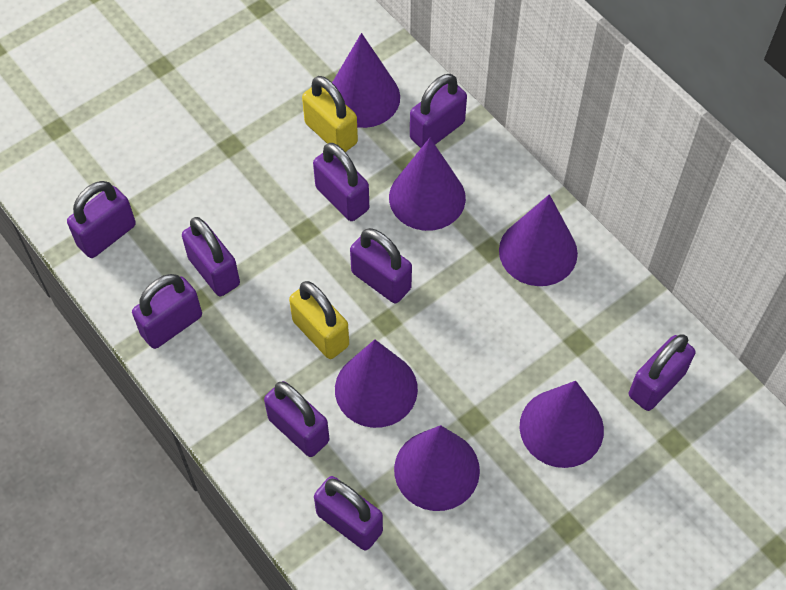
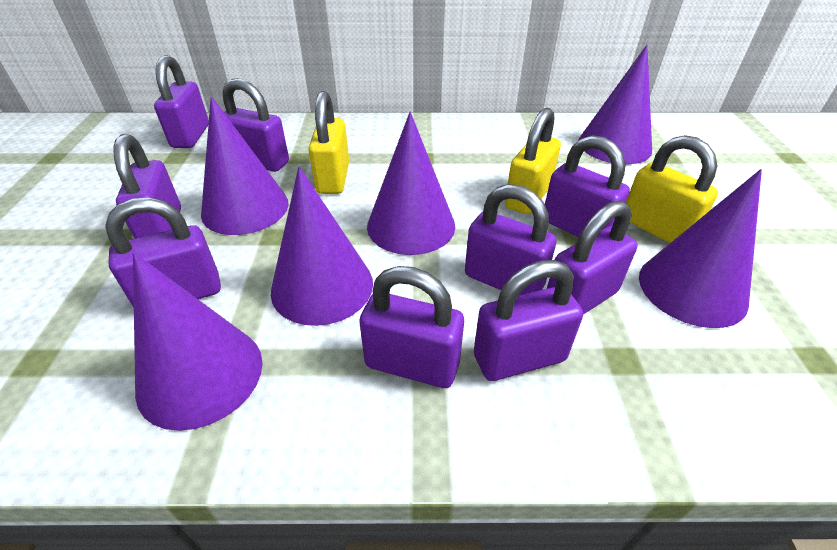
yellow padlock: 2 -> 3

